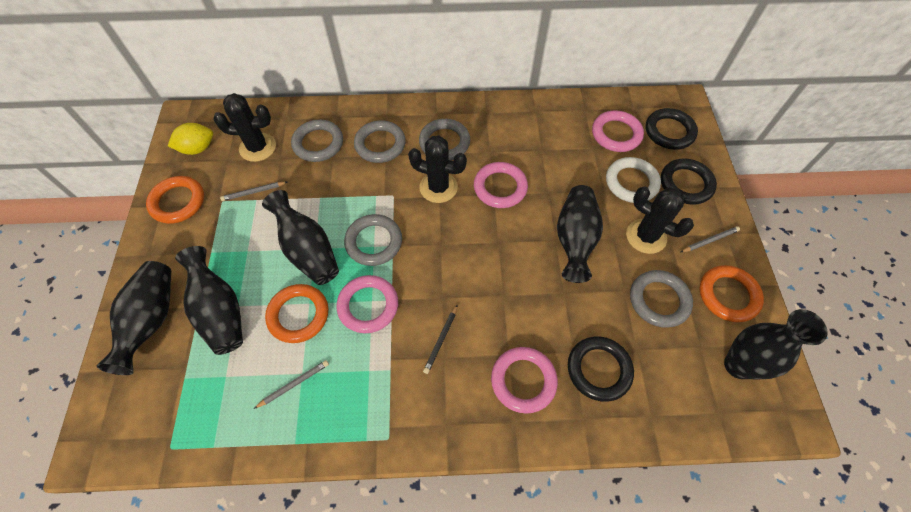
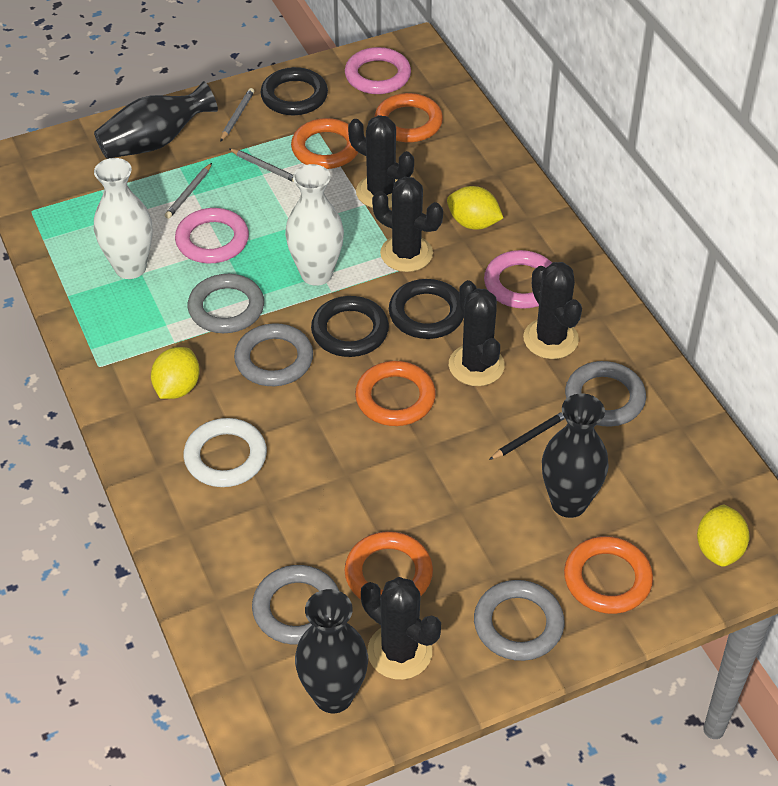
black cactus: 3 -> 5
black vase: 5 -> 3
orange ring: 3 -> 5
pink ring: 4 -> 3
white vase: 0 -> 2
yellow lemon: 1 -> 3

